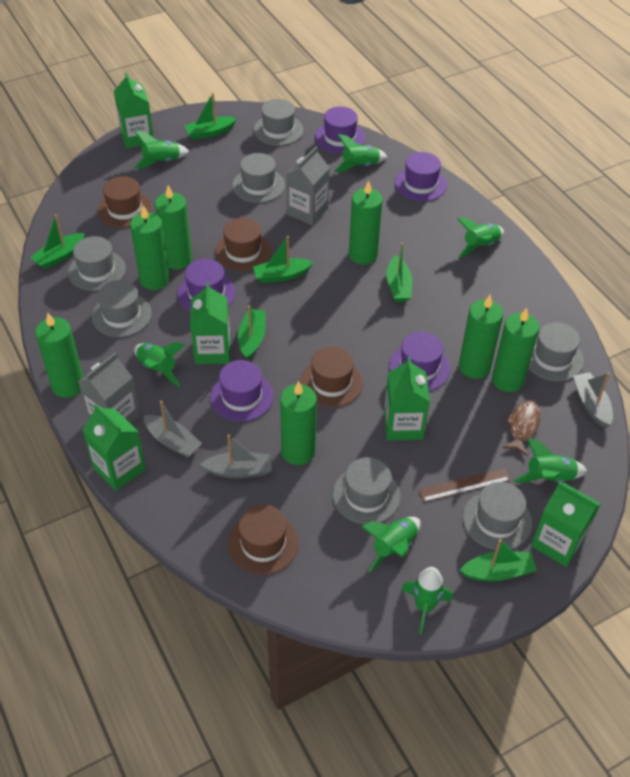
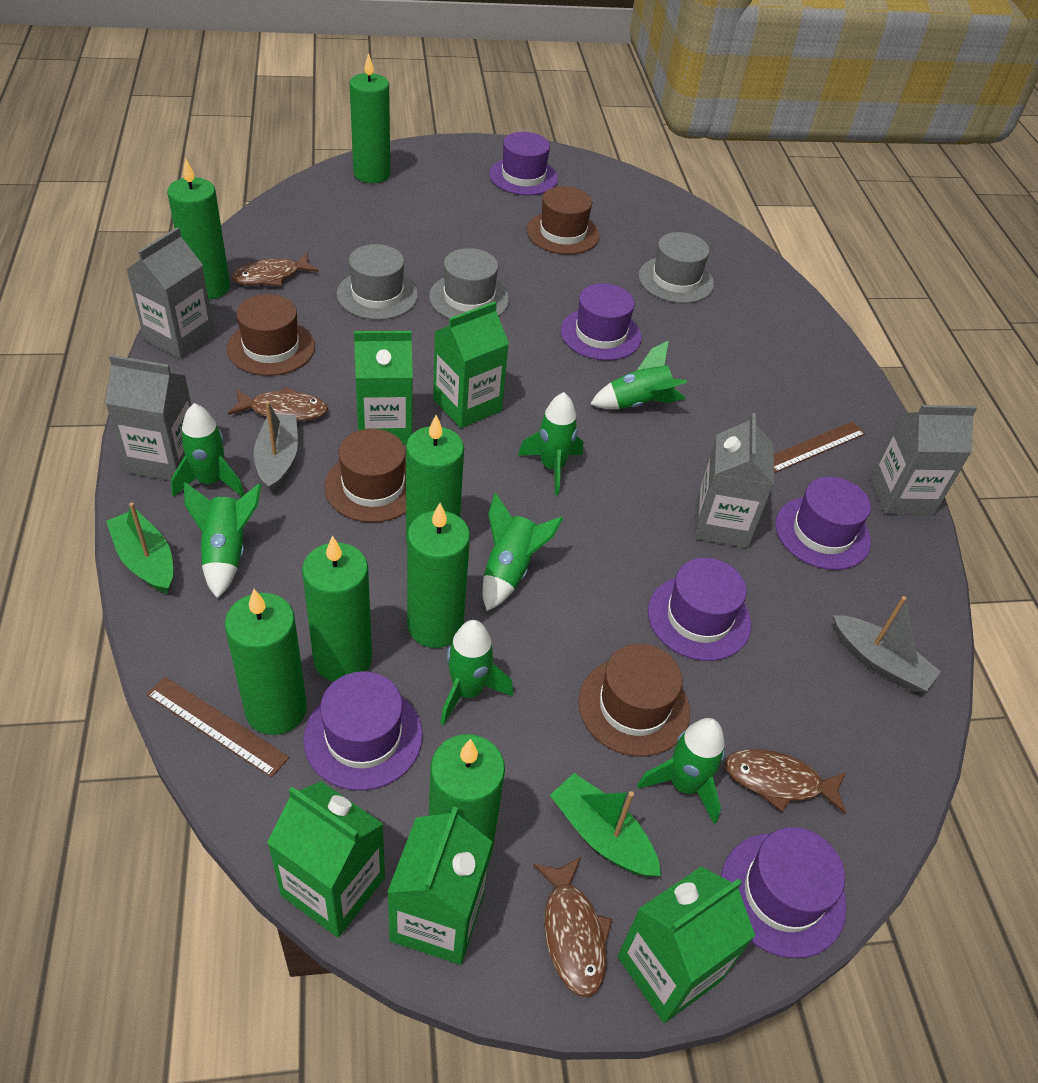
brown fish: 1 -> 4
brown ruler: 1 -> 2
green boat: 6 -> 2
grey boat: 3 -> 2
grey carton: 2 -> 4
grey hat: 7 -> 3
purple hat: 5 -> 6

